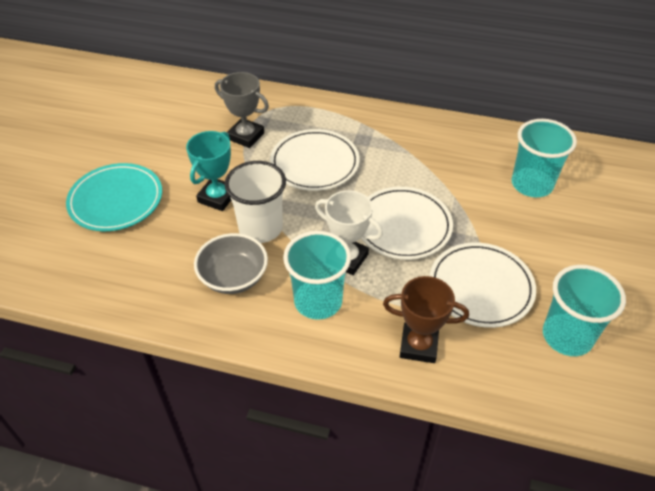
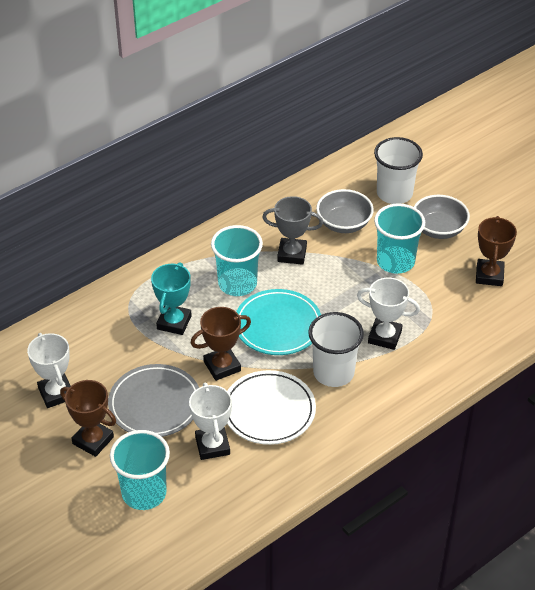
brown trophy: 1 -> 3
grey bowl: 1 -> 2
grey plate: 0 -> 1
white cup: 1 -> 2
white plate: 3 -> 1
white trophy: 1 -> 3

